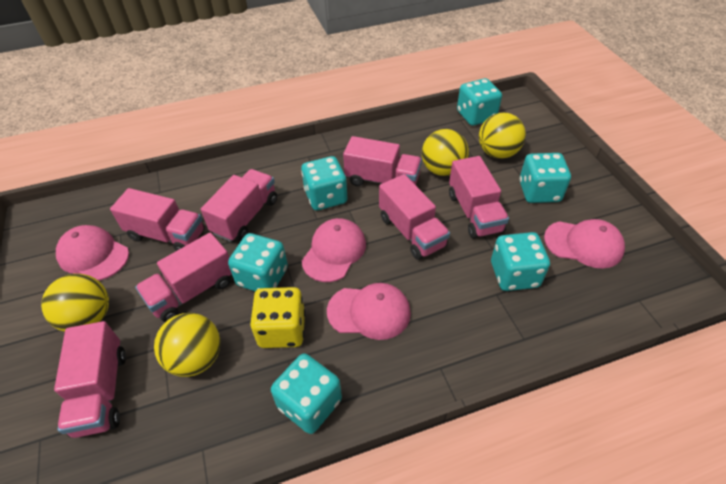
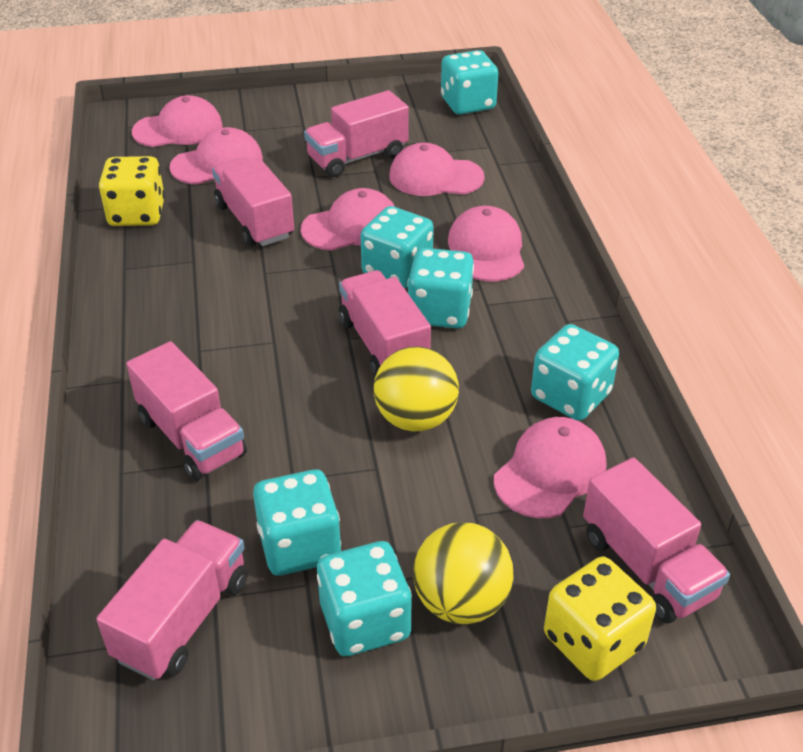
pink cap: 4 -> 6
pink truck: 7 -> 6
yellow ball: 4 -> 2
yellow dice: 1 -> 2

